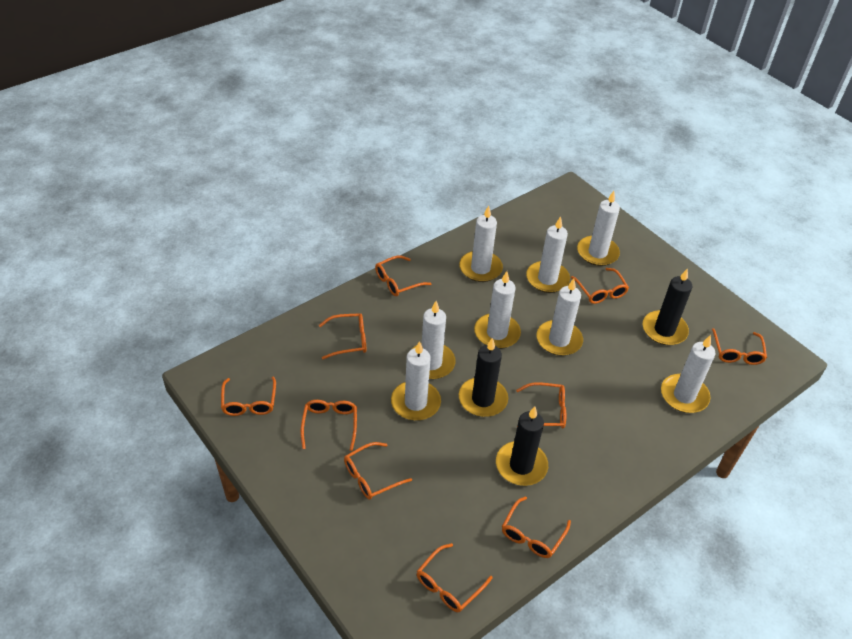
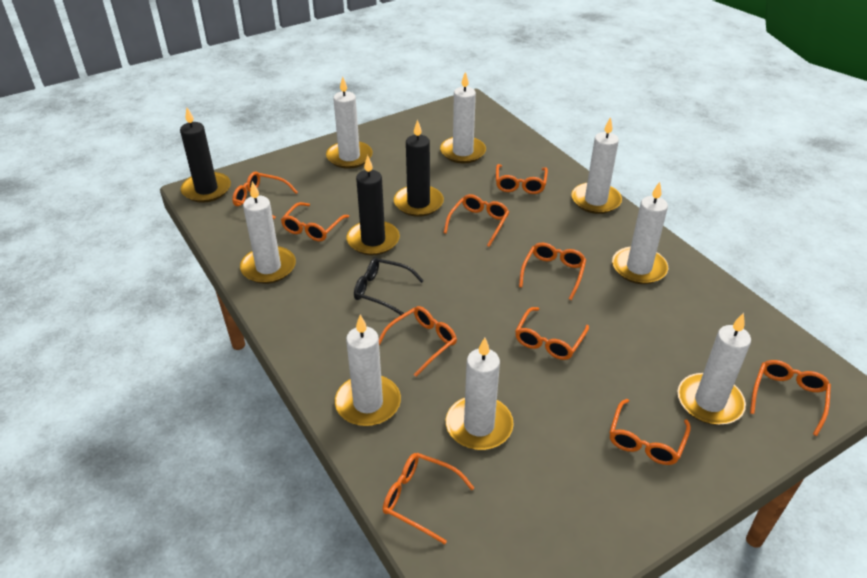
black glasses: 0 -> 1

